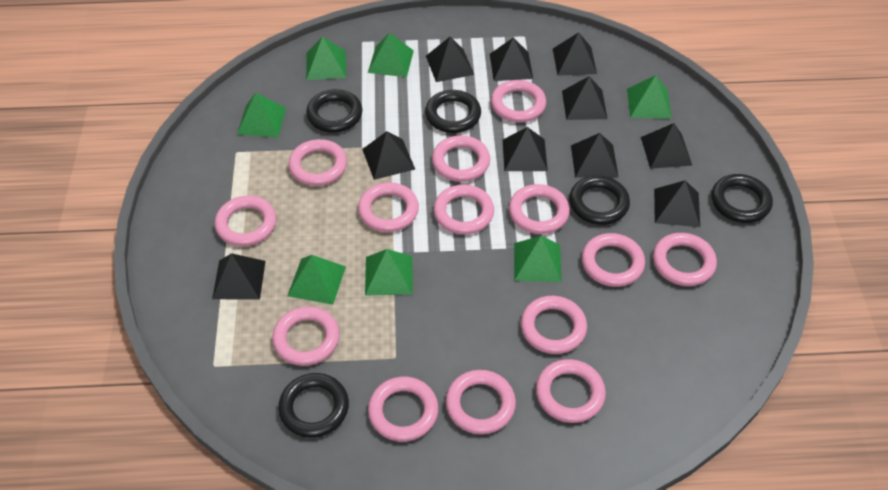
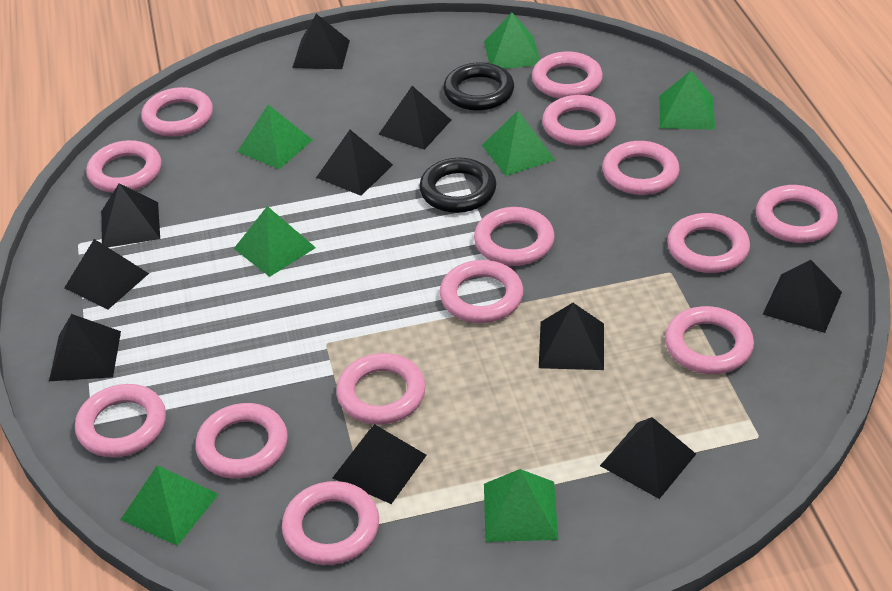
black ring: 5 -> 2

